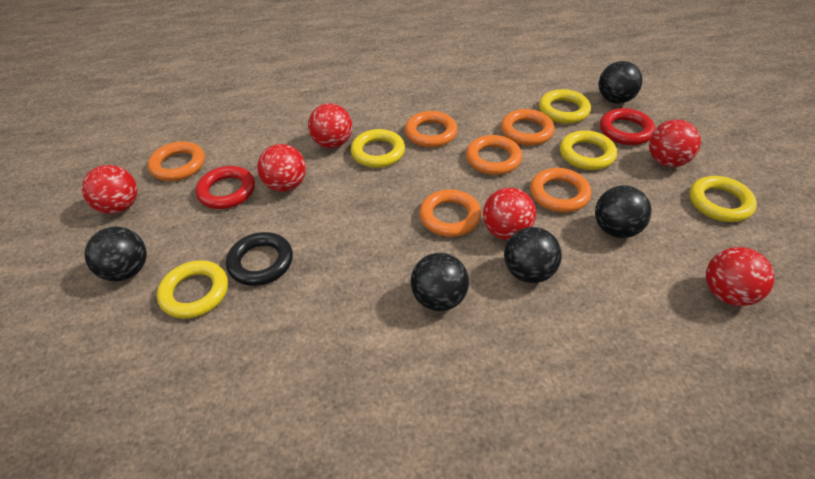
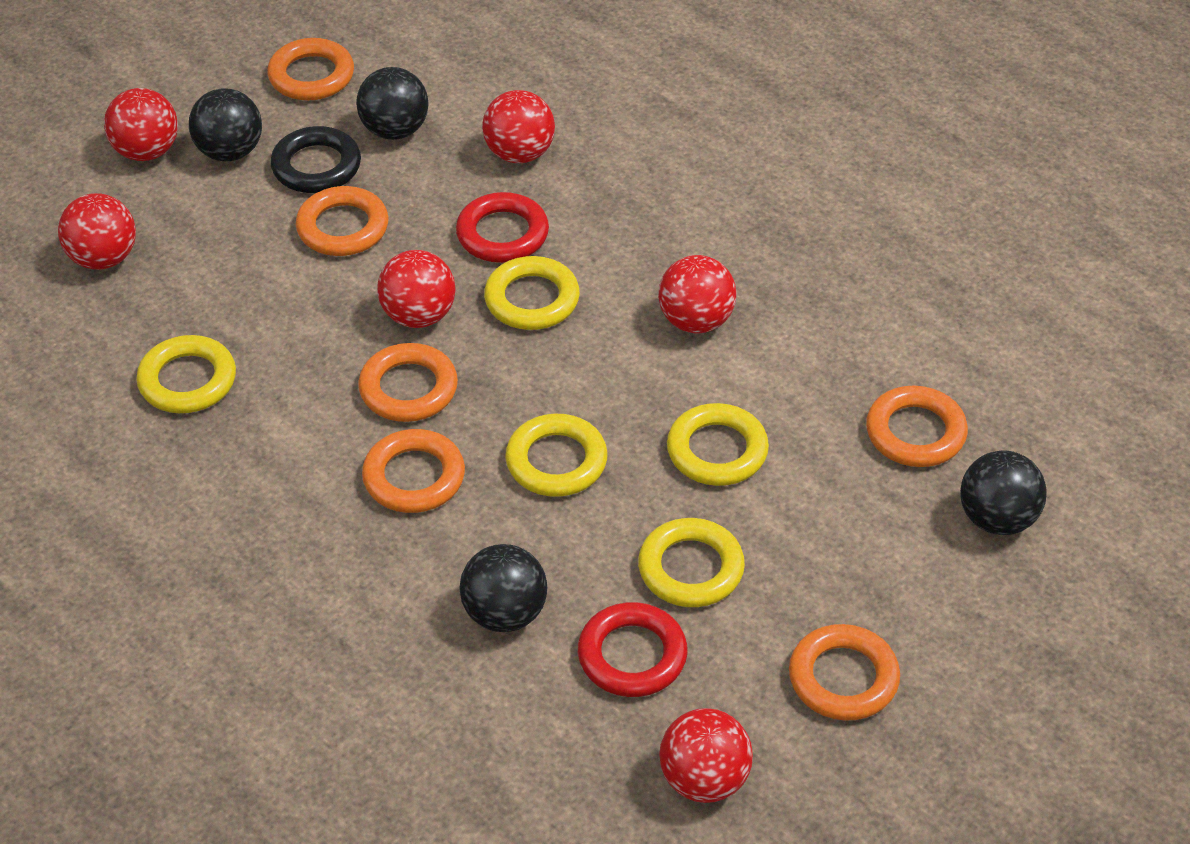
black ball: 5 -> 4

